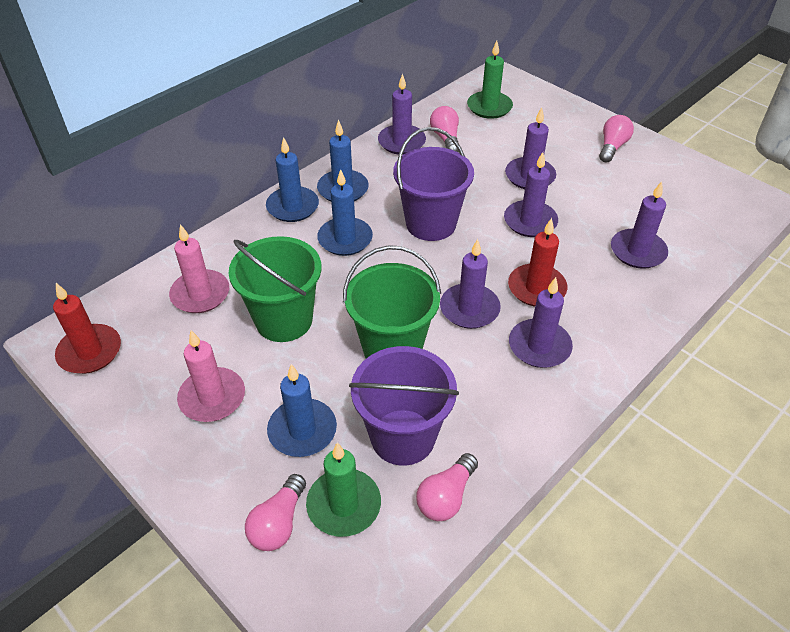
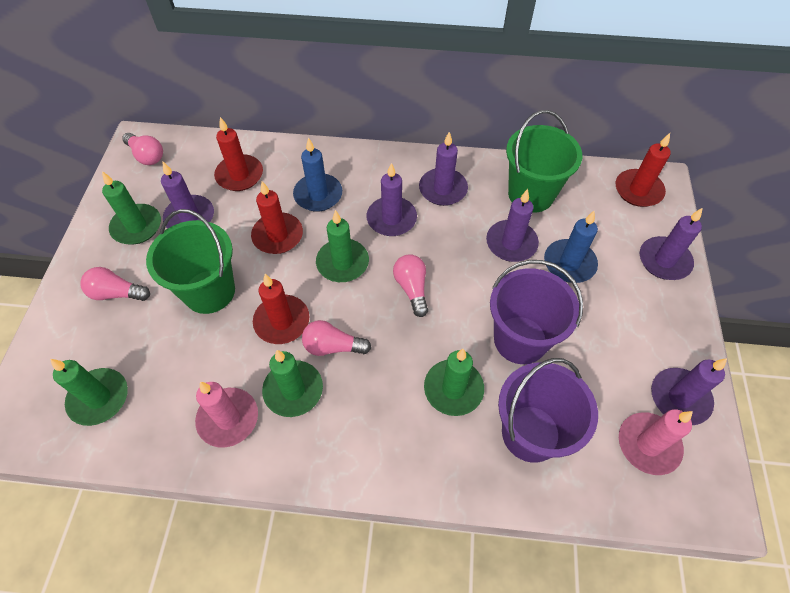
blue candle: 4 -> 2
green candle: 2 -> 5
red candle: 2 -> 4

